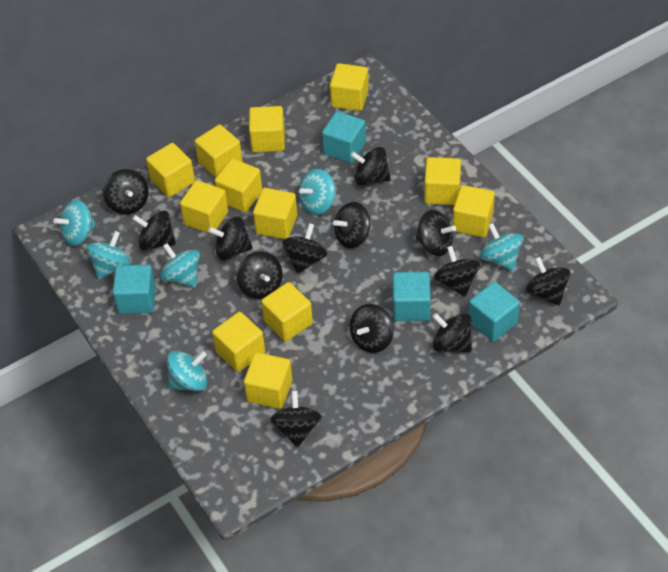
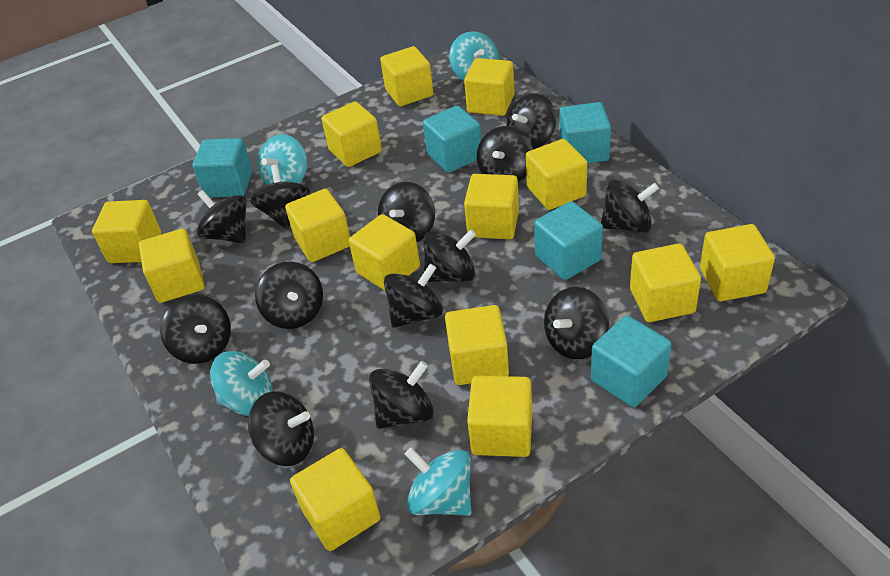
turquoise cube: 4 -> 5
turquoise spinning top: 6 -> 4
yellow cube: 12 -> 14

